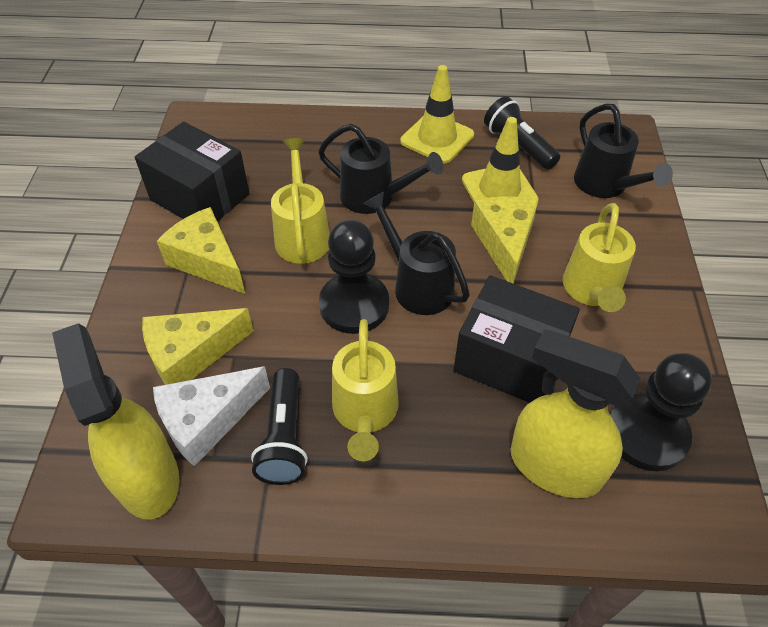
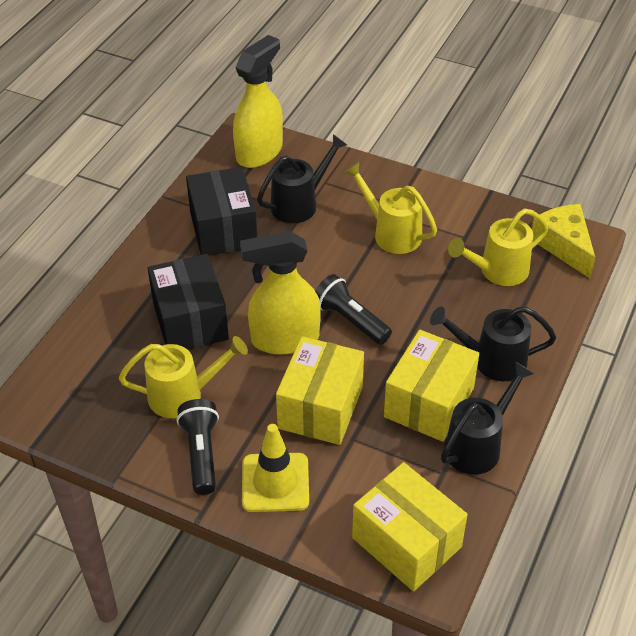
black pawn: 2 -> 0
white cheese: 1 -> 0
yellow box: 0 -> 3
yellow cheese: 3 -> 1
yellow traffic cone: 2 -> 1

